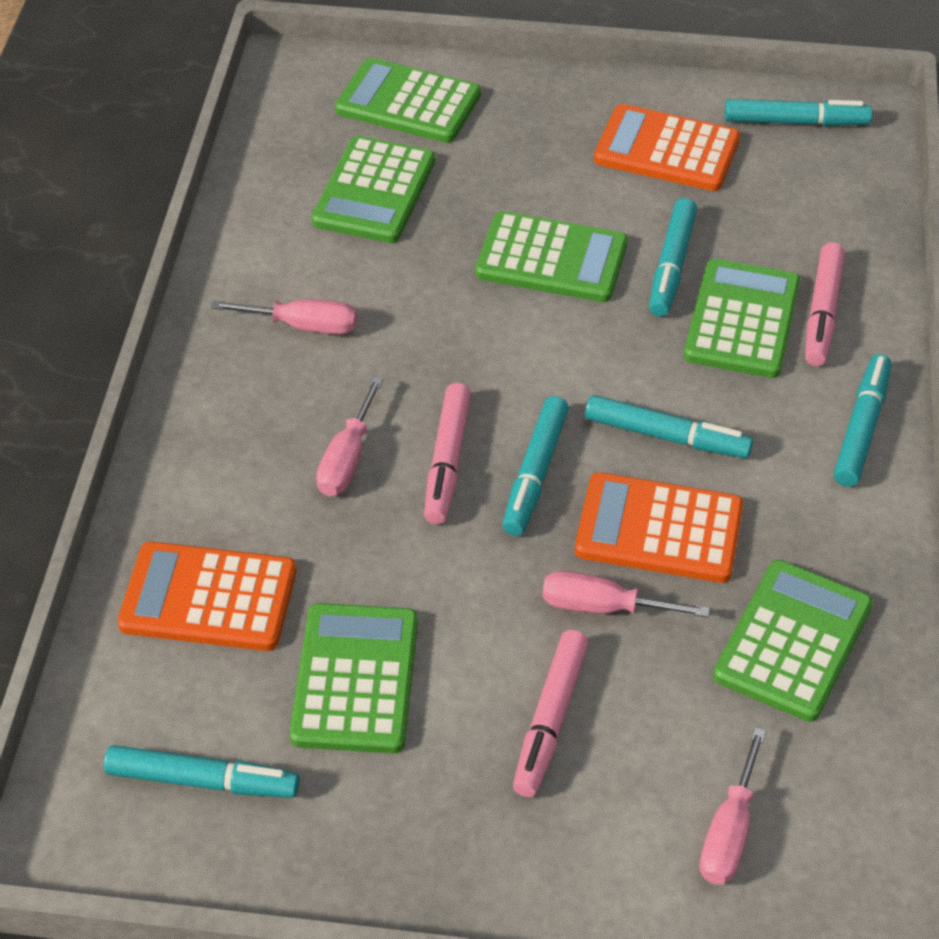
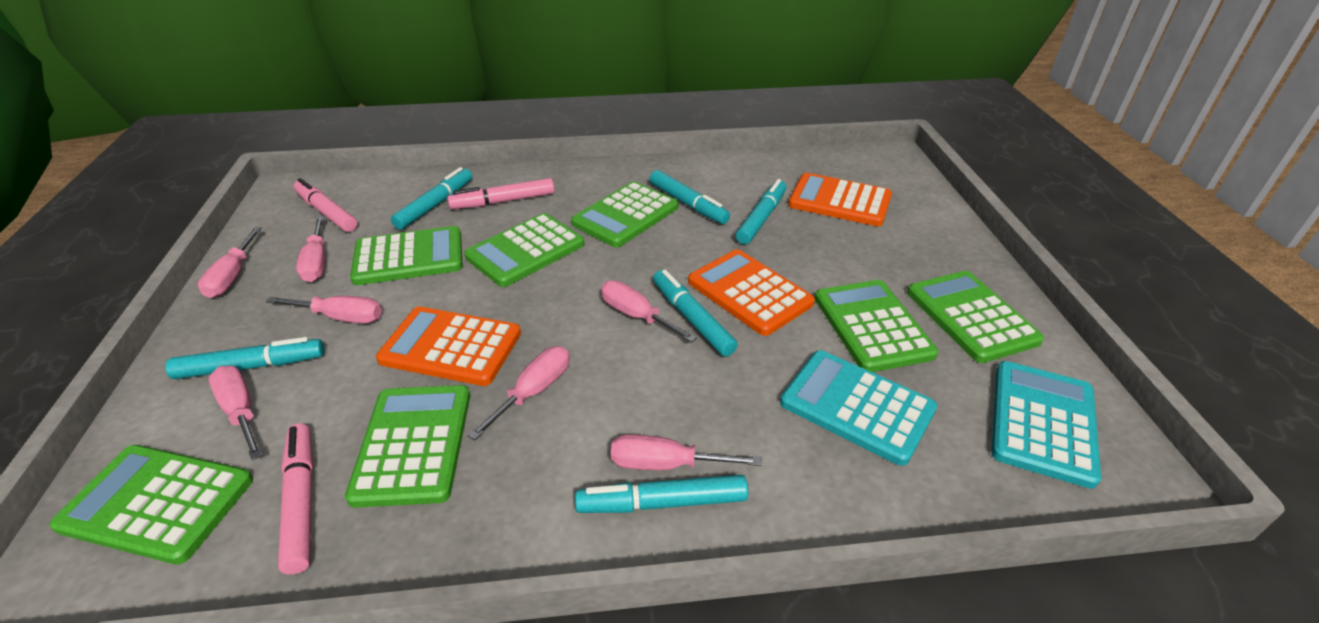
green calculator: 6 -> 7
pink screwdriver: 4 -> 7
turquoise calculator: 0 -> 2

